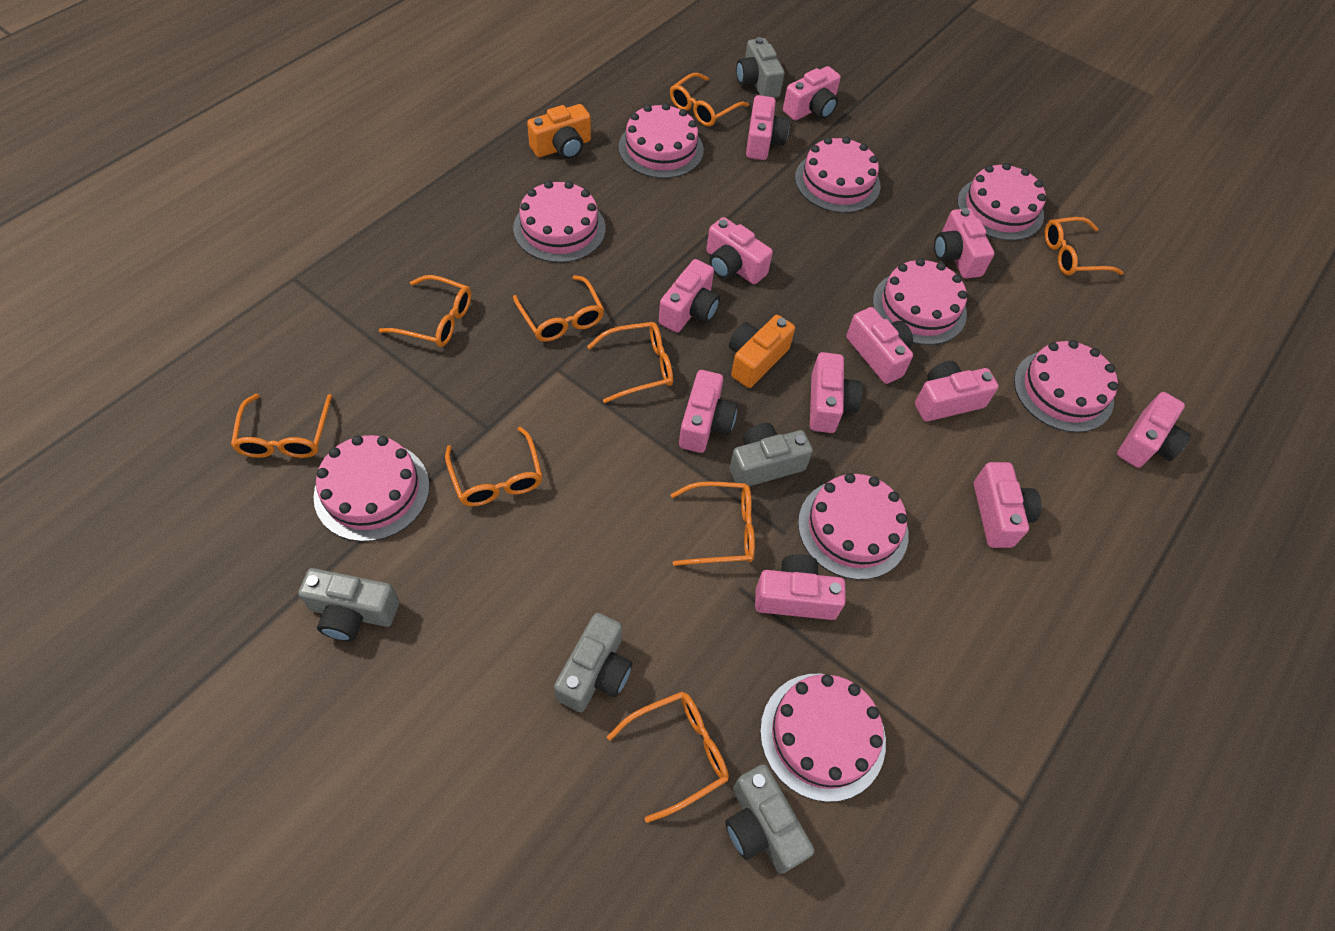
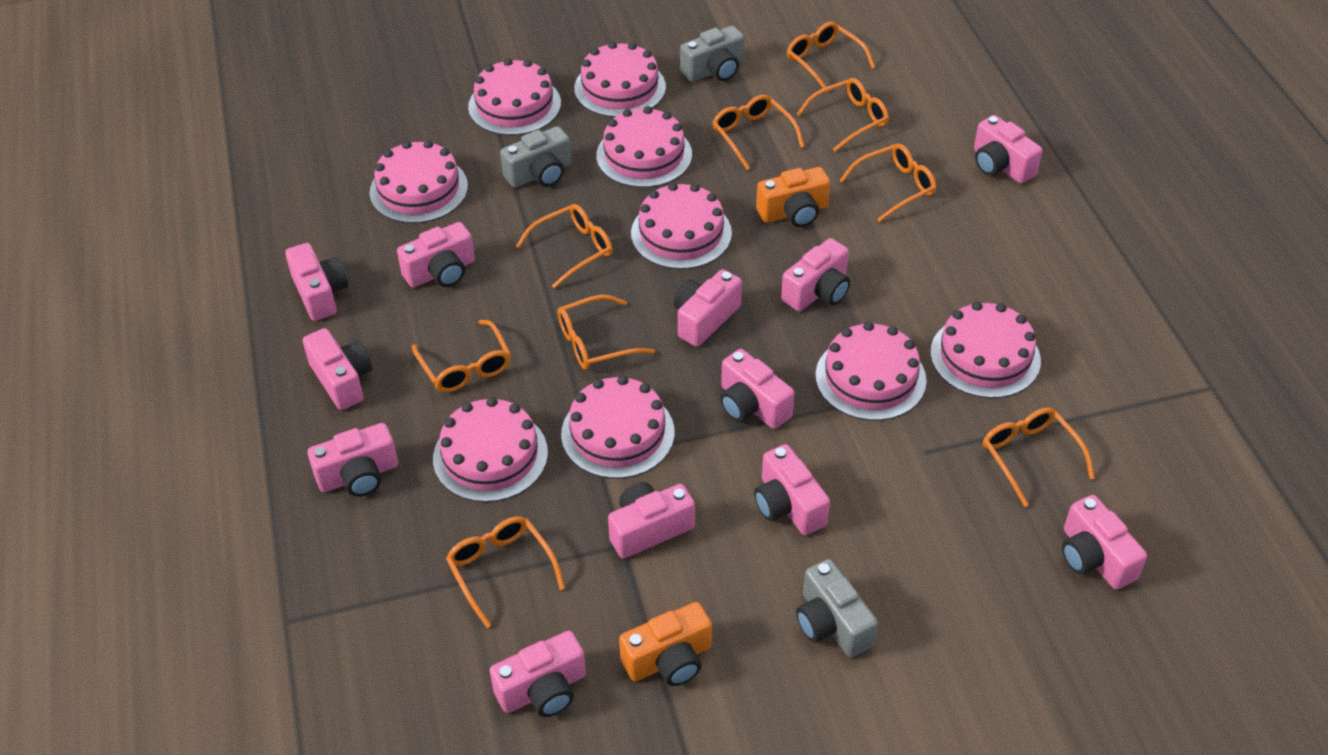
grey camera: 5 -> 3

